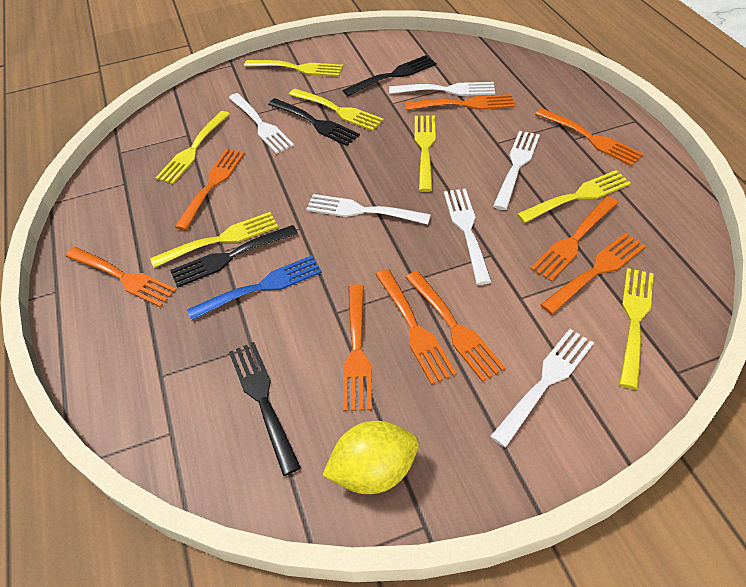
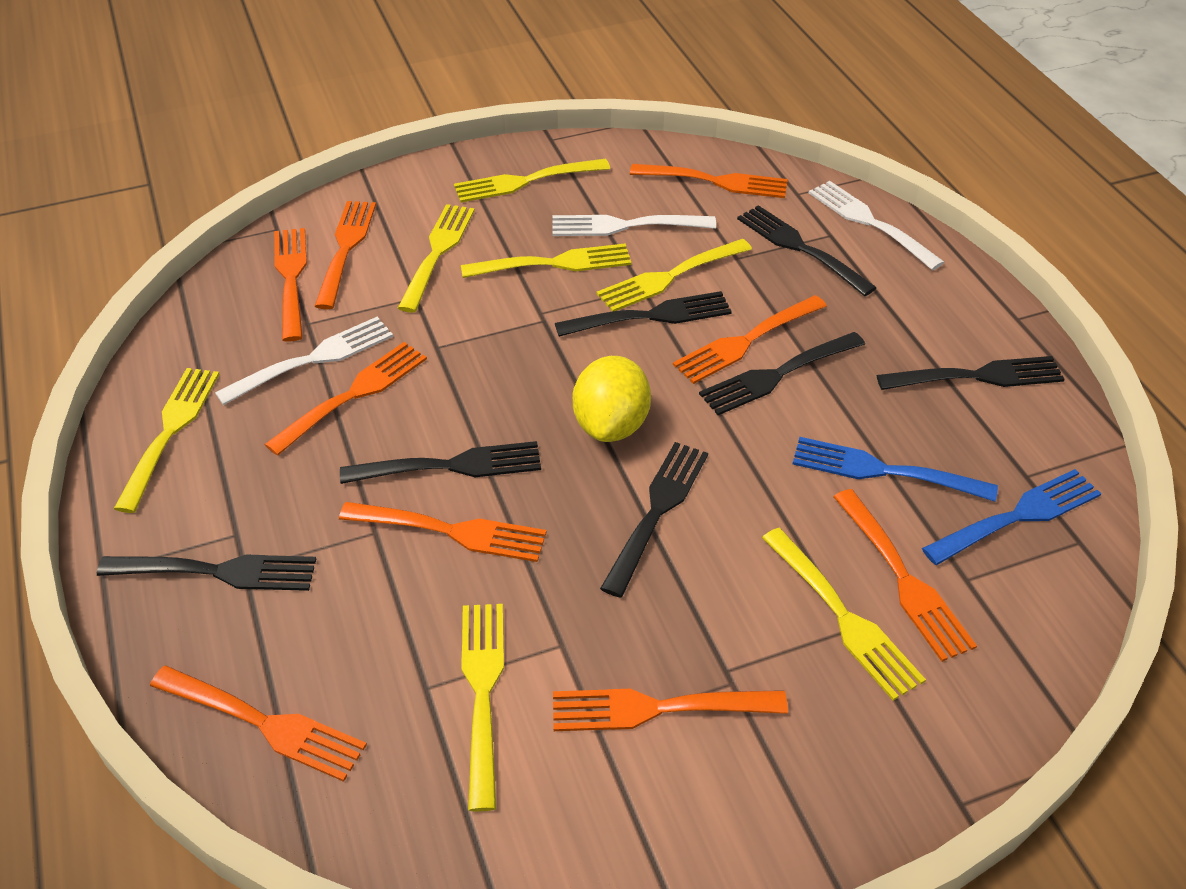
black fork: 4 -> 7
blue fork: 1 -> 2
white fork: 6 -> 3

